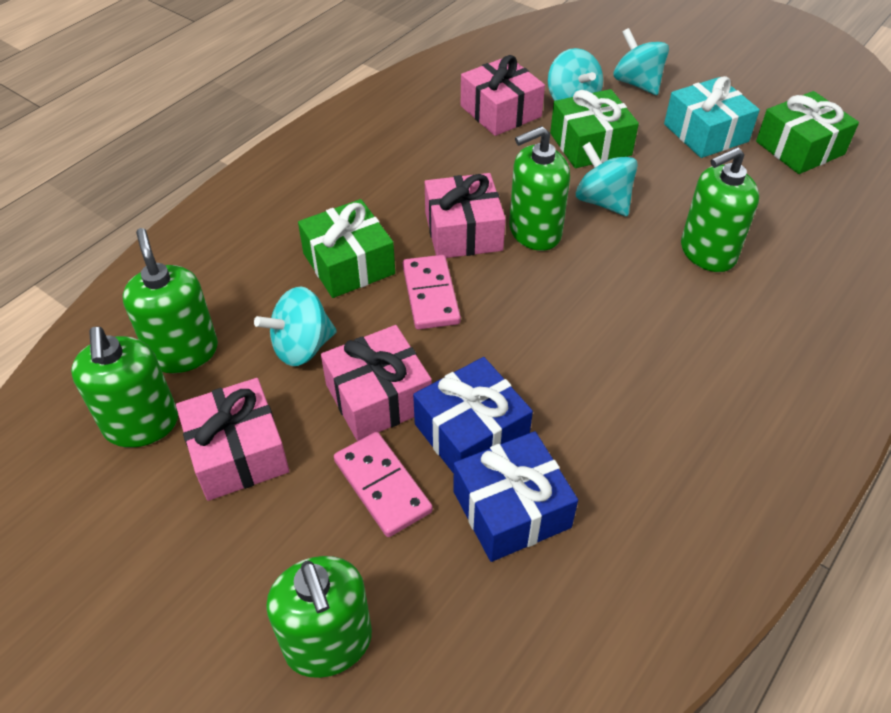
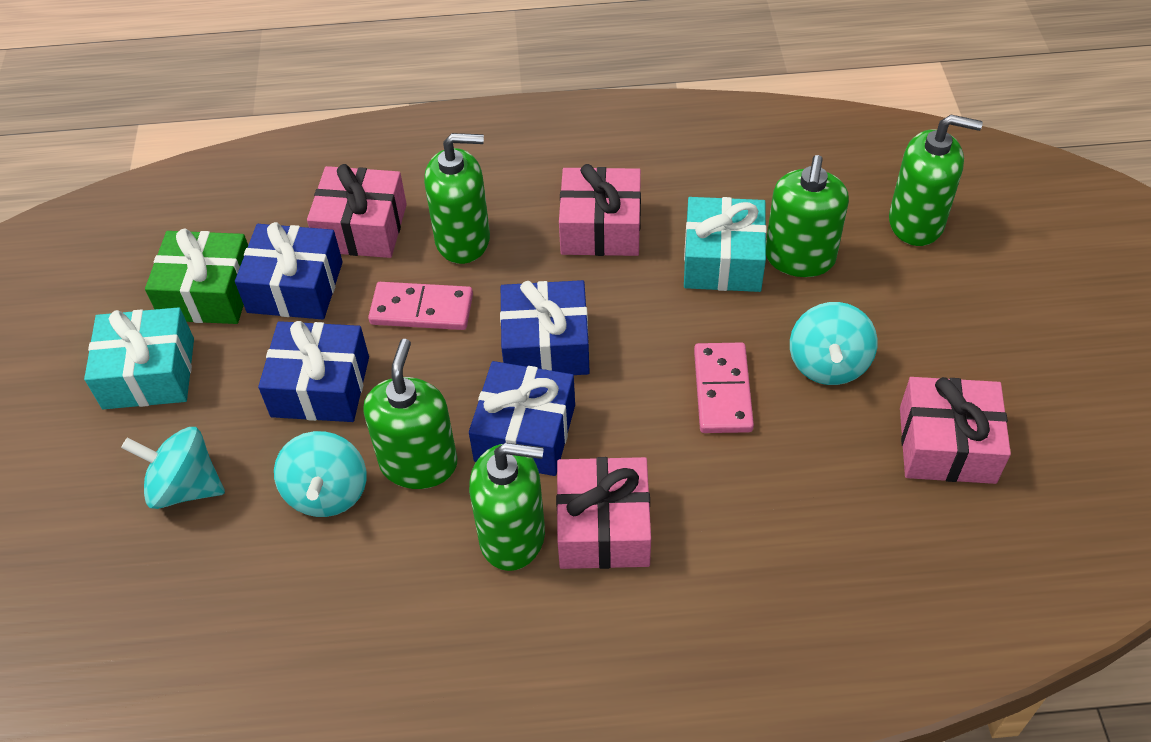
blue gift: 2 -> 4
green gift: 3 -> 1
turquoise gift: 1 -> 2
turquoise spinning top: 4 -> 3

